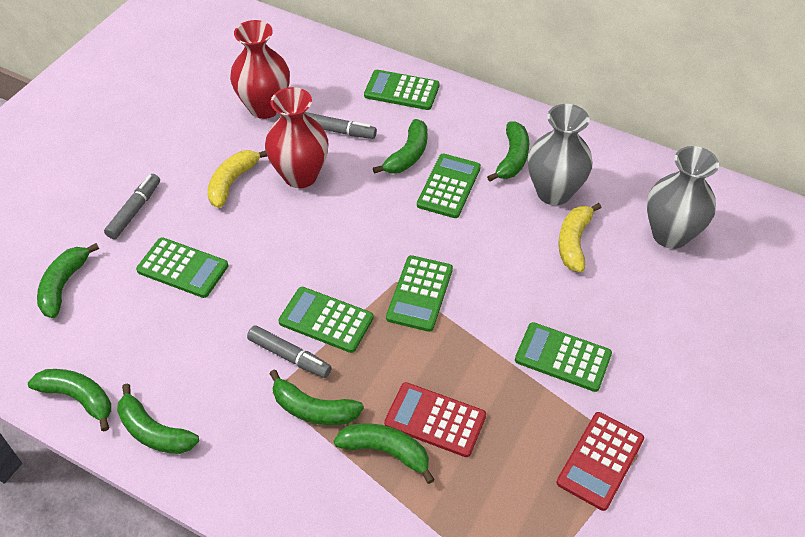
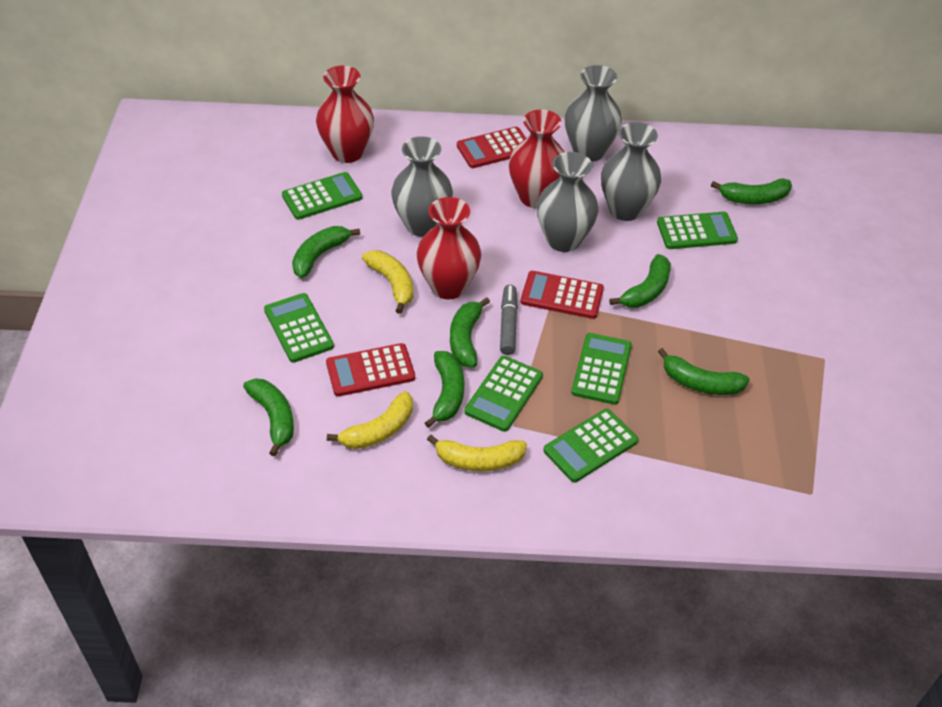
grey marker: 3 -> 1
grey vase: 2 -> 4
red calculator: 2 -> 3
red vase: 2 -> 3
yellow banana: 2 -> 3

